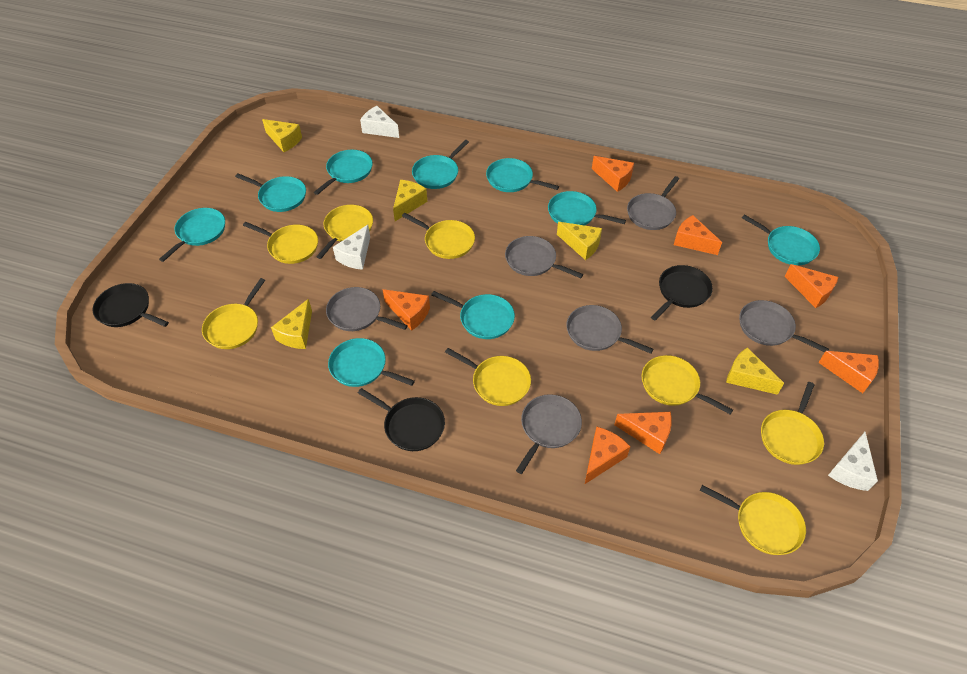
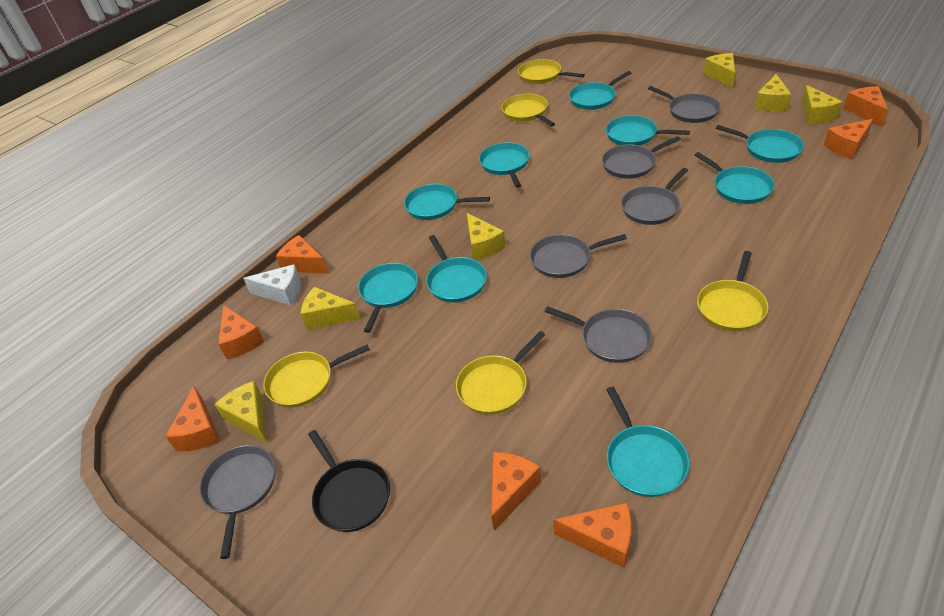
black pan: 3 -> 1
white cheese: 3 -> 1
yellow cheese: 5 -> 6
yellow pan: 8 -> 5

